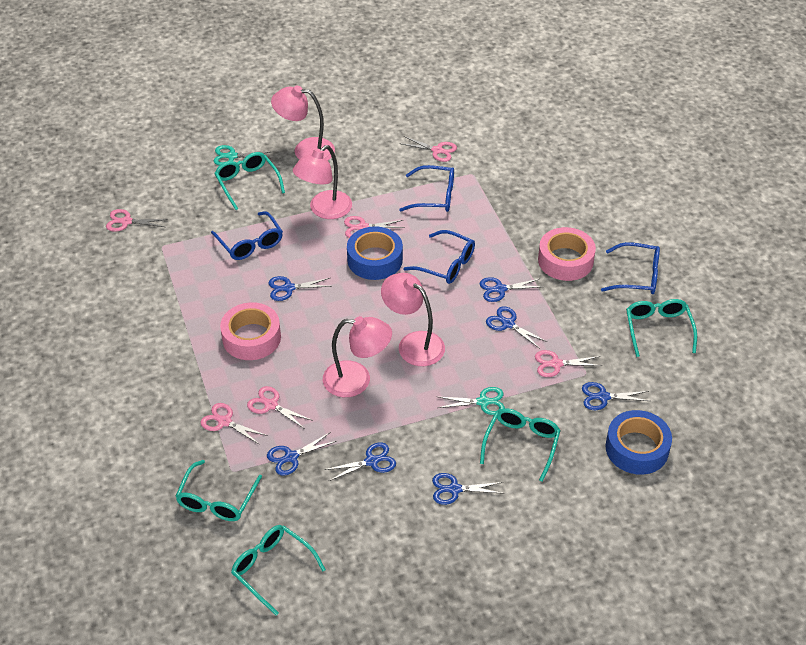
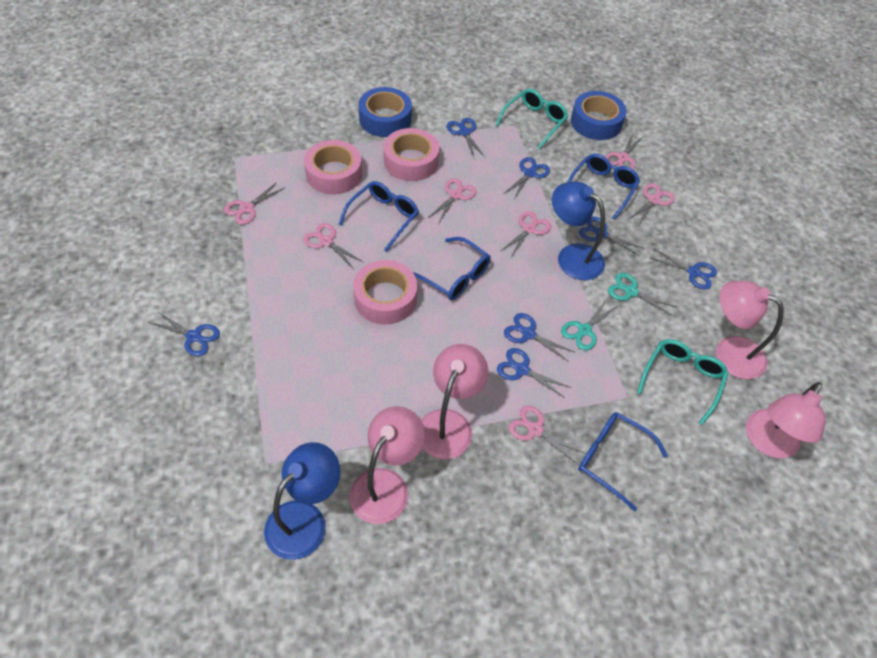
blue lamp: 0 -> 2
pink scissors: 6 -> 7
pink tape: 2 -> 3
turquoise glasses: 5 -> 2

